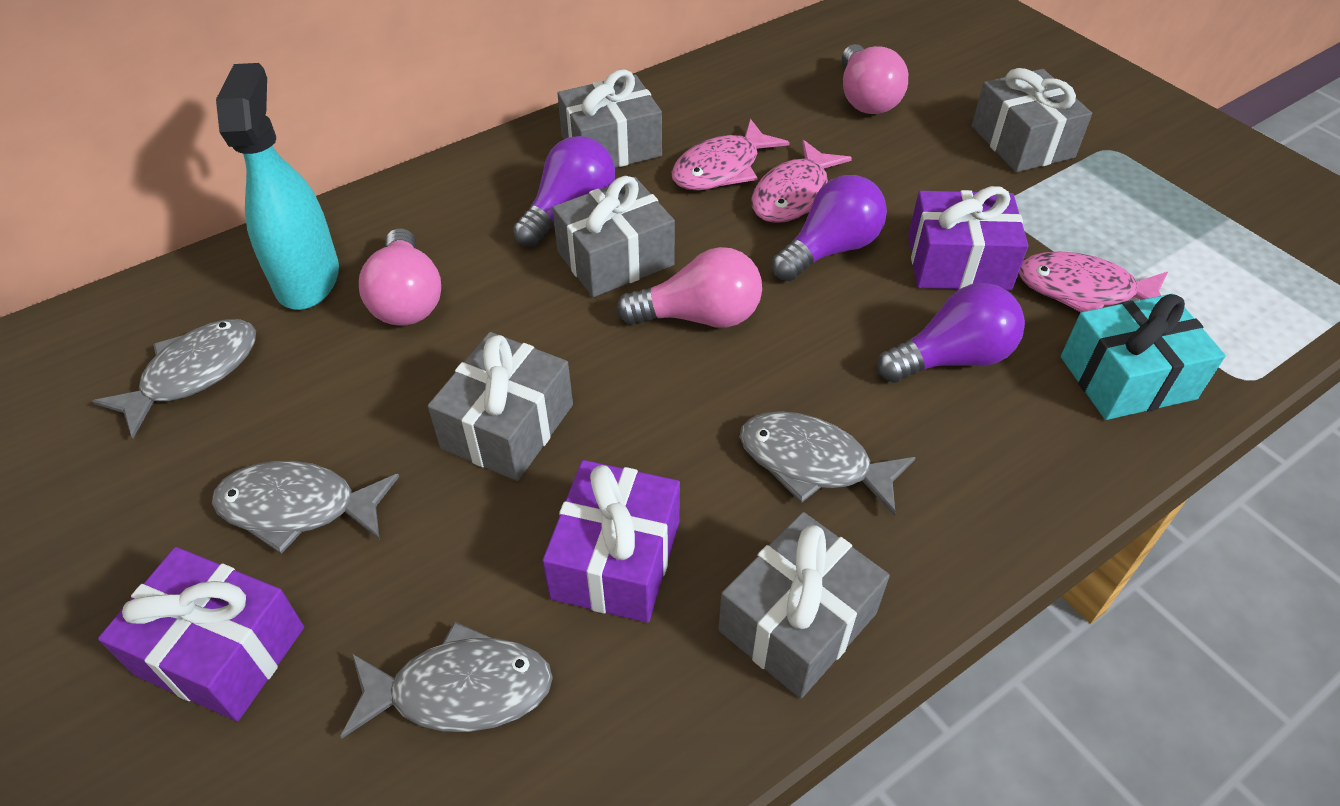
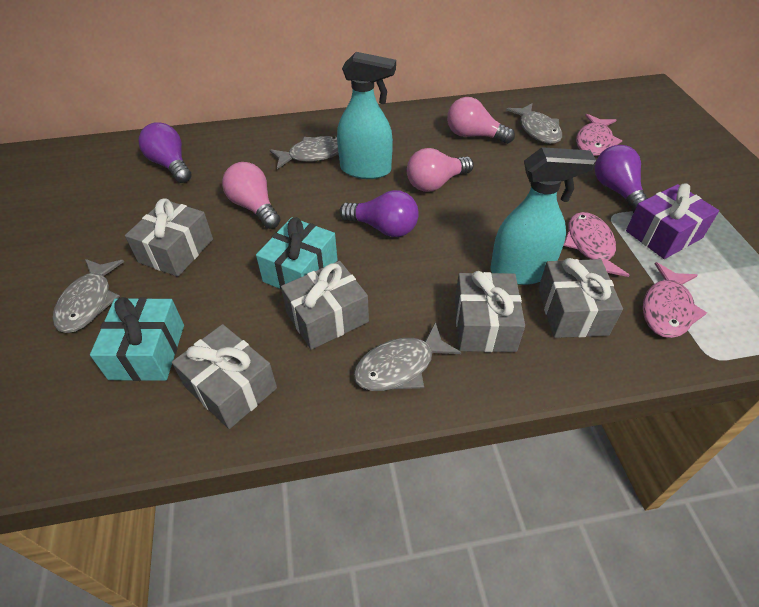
purple gift: 3 -> 1
turquoise gift: 1 -> 2
turquoise spray bottle: 1 -> 2

